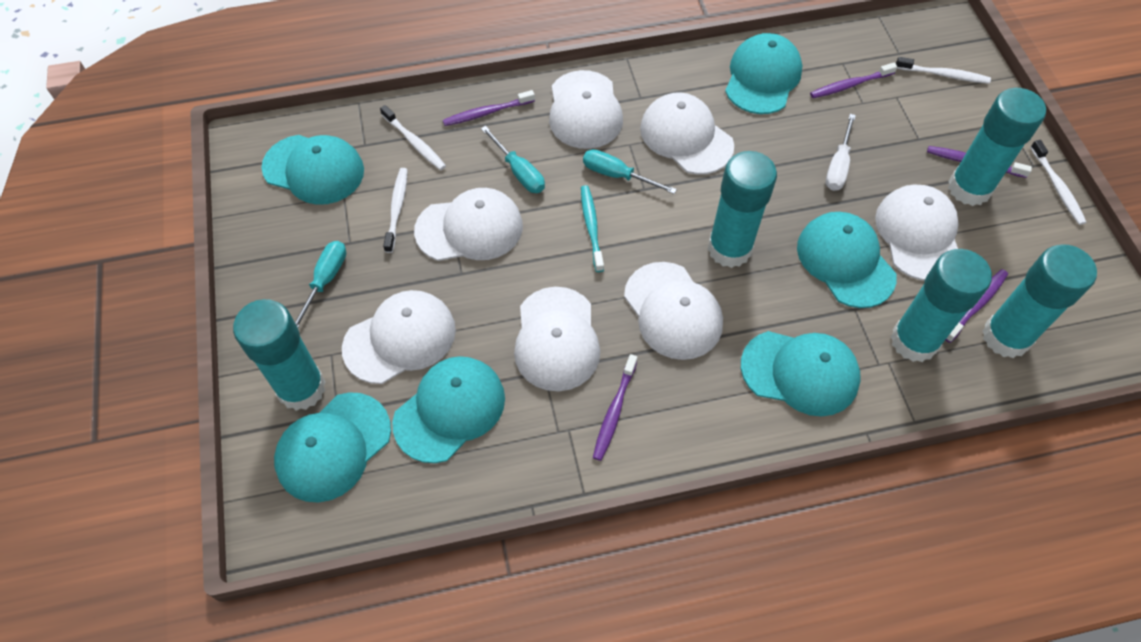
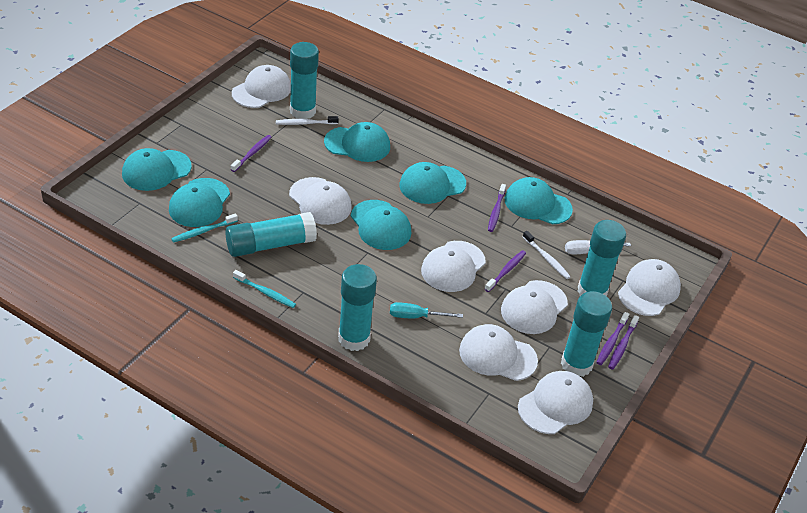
turquoise screwdriver: 3 -> 1
turquoise toothbrush: 1 -> 2
white toothbrush: 4 -> 2

